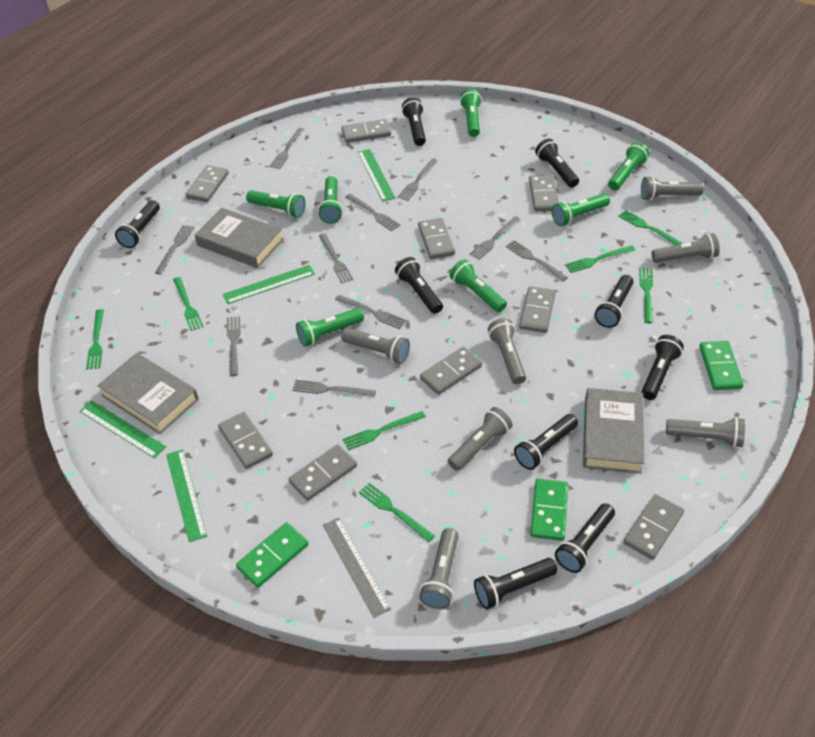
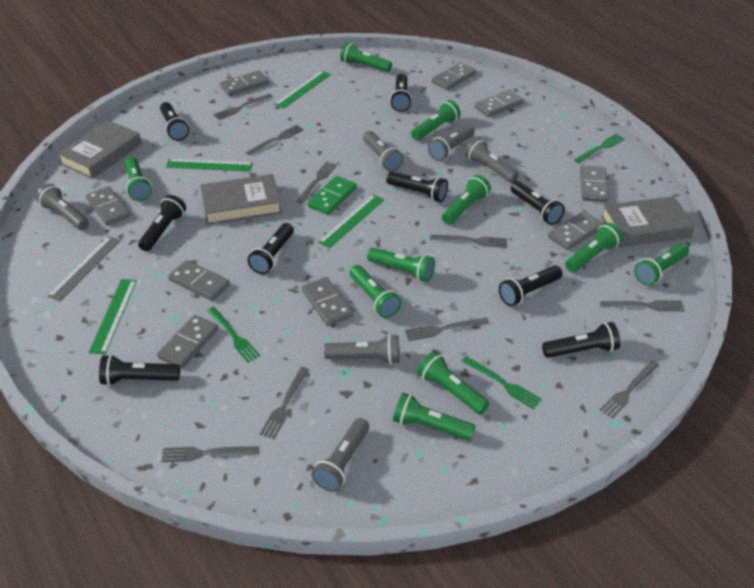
green domino: 3 -> 1
green flashlight: 7 -> 10
green fork: 7 -> 3
grey flashlight: 7 -> 6
grey fork: 10 -> 9

